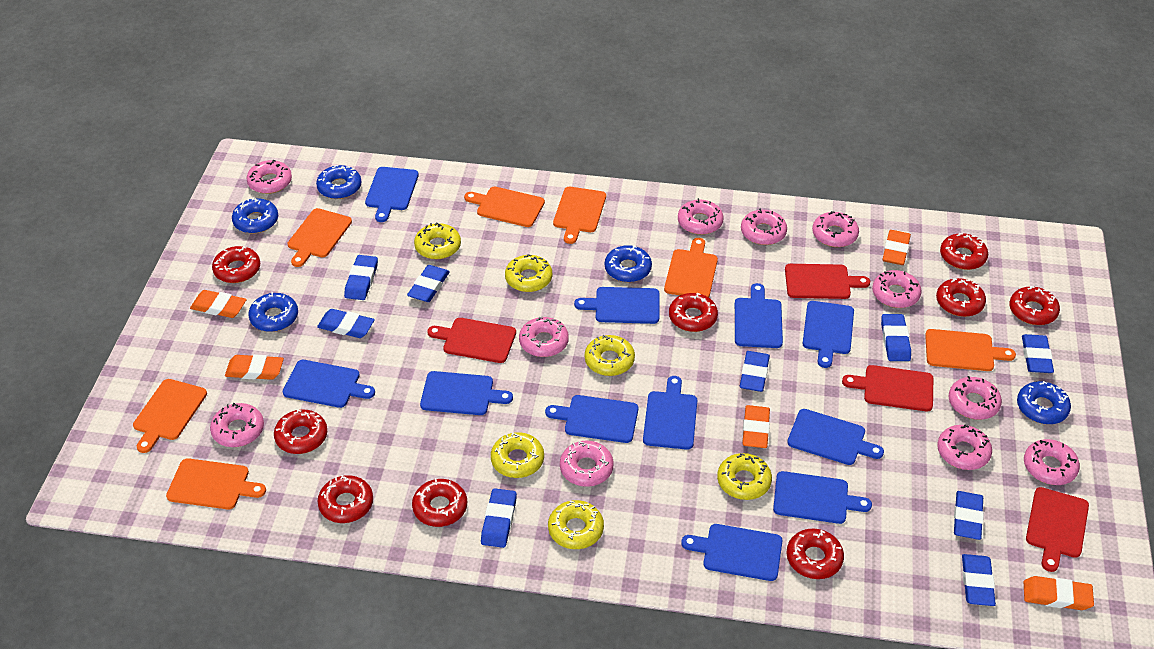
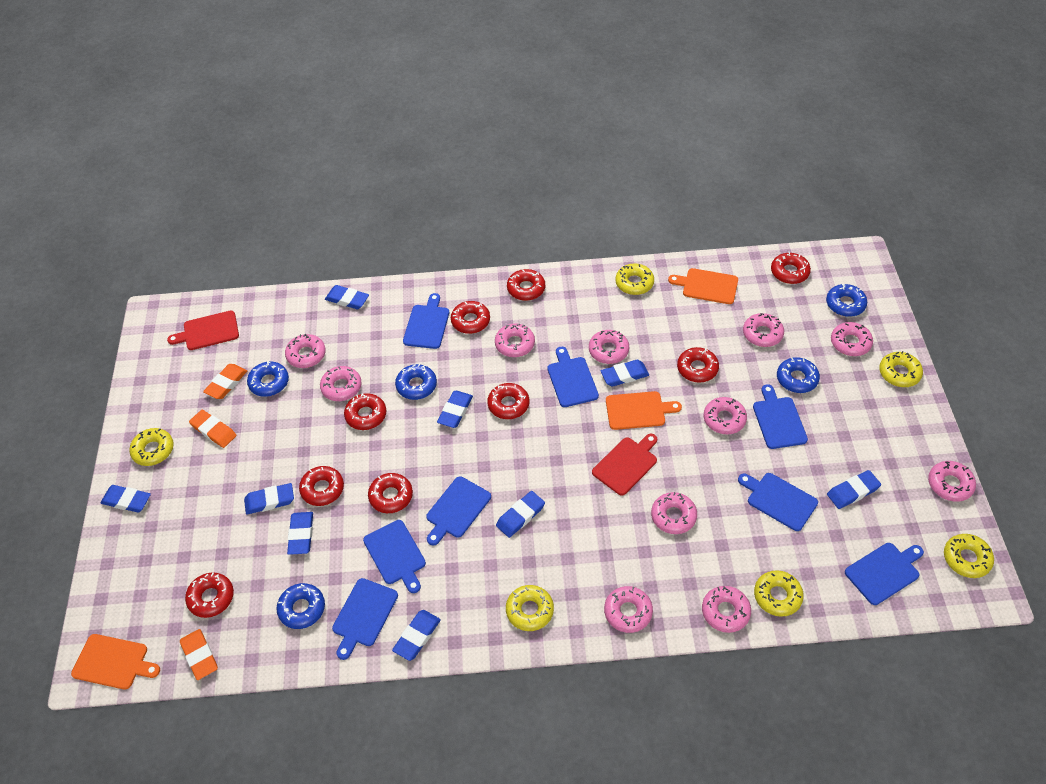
blue cutting board: 11 -> 8
orange cutting board: 7 -> 3
orange eraser: 5 -> 3
red cutting board: 4 -> 2

